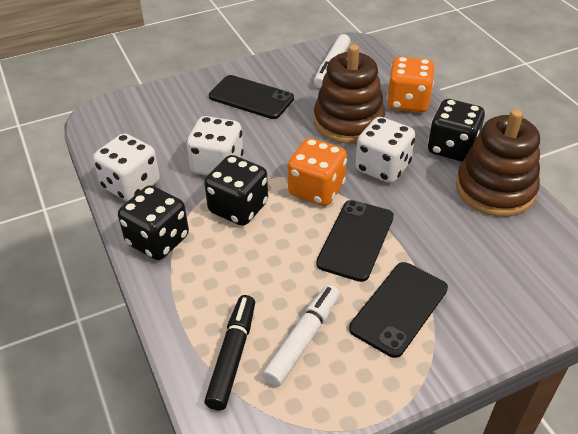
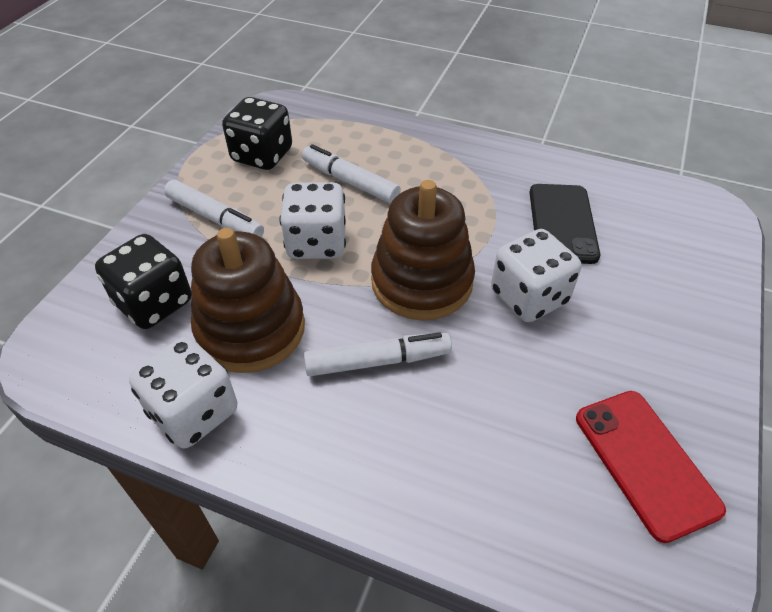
black dice: 3 -> 2
black marker: 1 -> 0
black phone: 3 -> 1
orange dice: 2 -> 0
red phone: 0 -> 1
white marker: 2 -> 3

